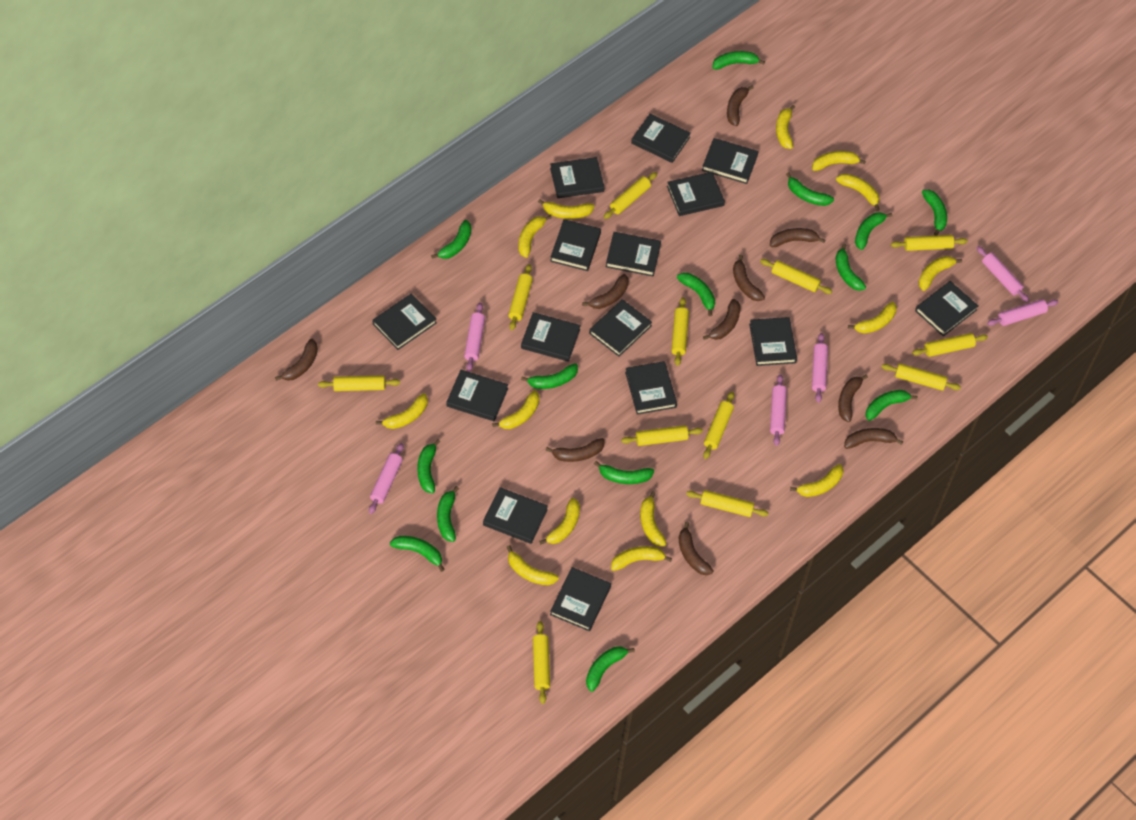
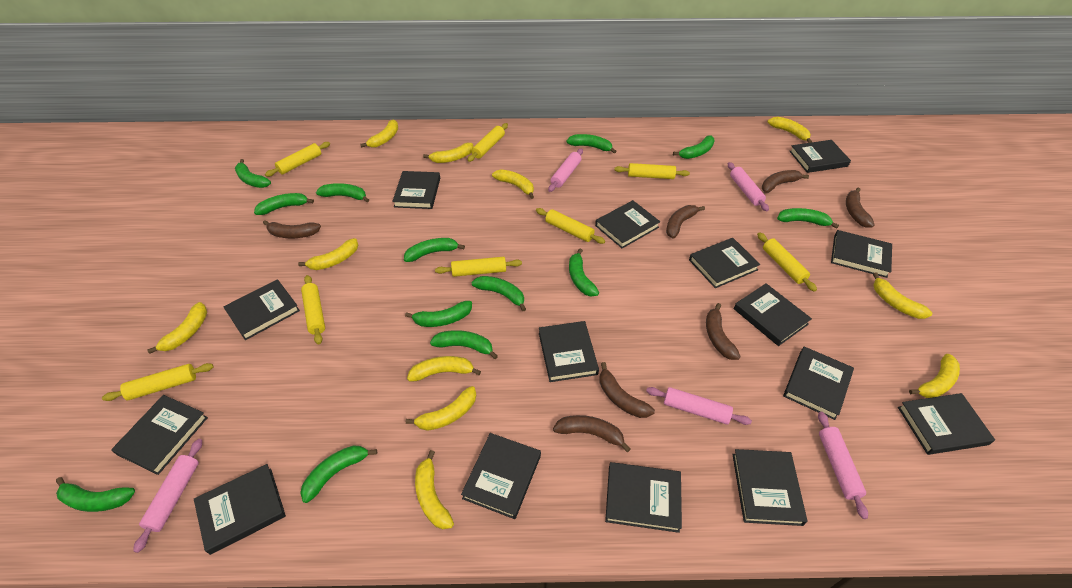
brown banana: 10 -> 7
green banana: 14 -> 13
pink rolling pin: 6 -> 5
yellow banana: 14 -> 11
yellow rolling pin: 12 -> 8

